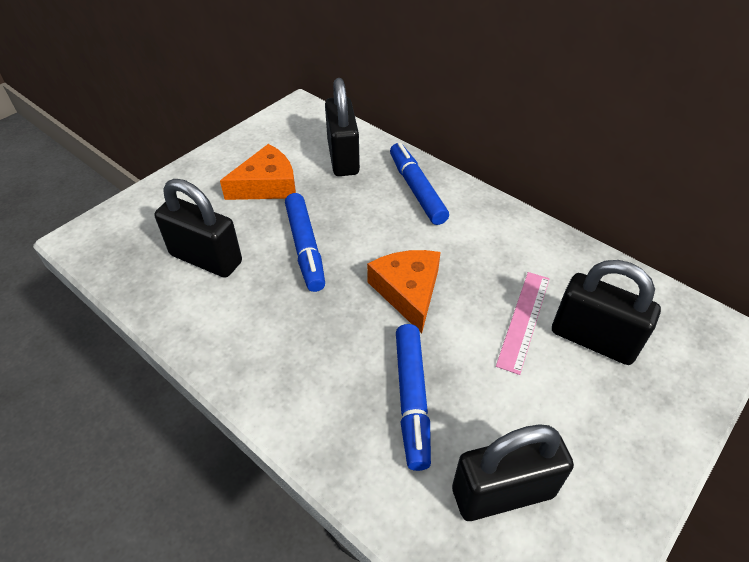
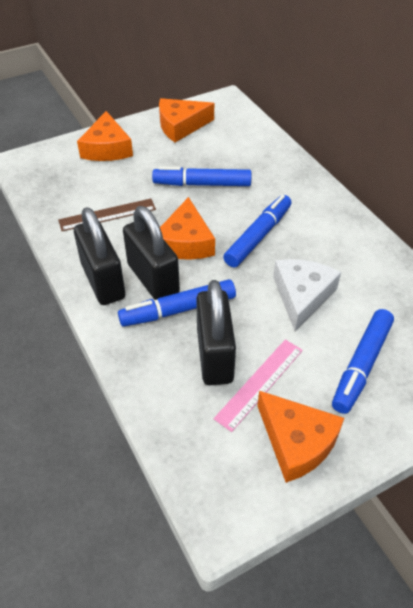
black padlock: 4 -> 3
blue marker: 3 -> 4
brown ruler: 0 -> 1
orange cheese: 2 -> 4
white cheese: 0 -> 1

